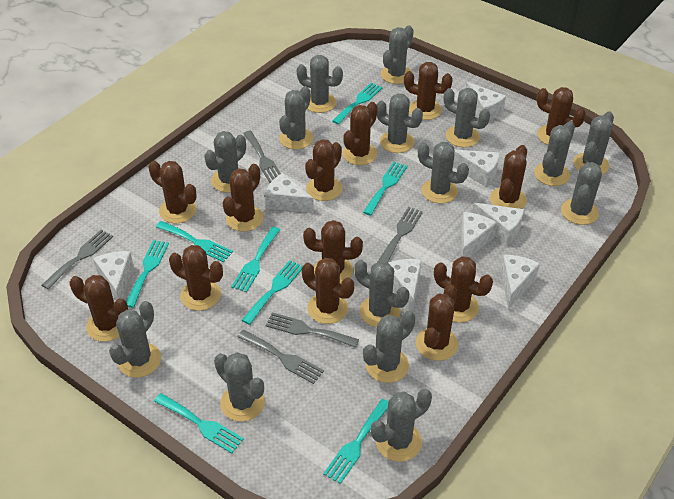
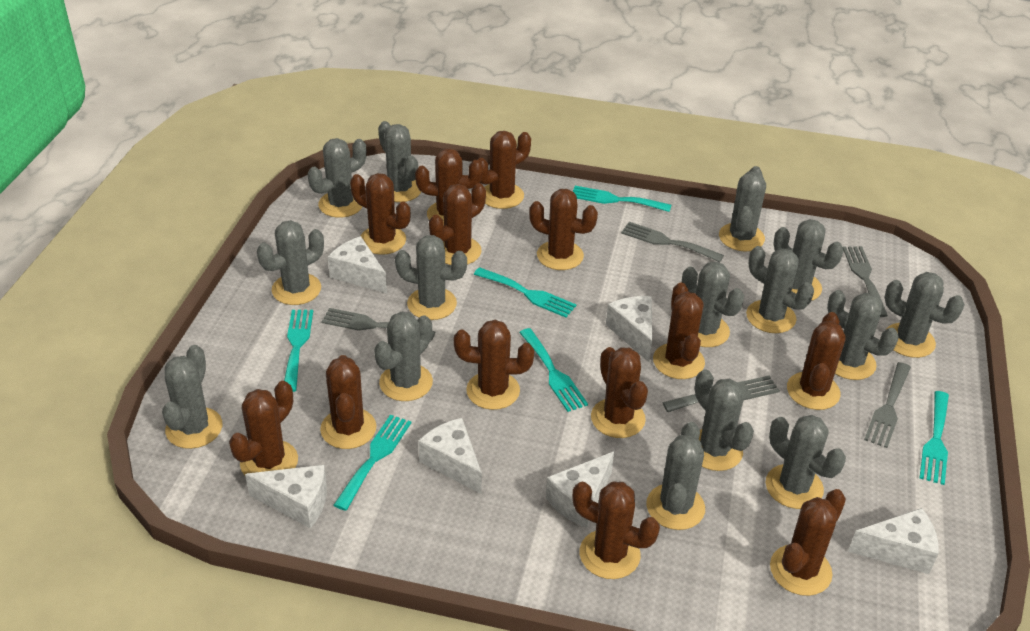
turquoise fork: 8 -> 6
white cheese: 8 -> 6

